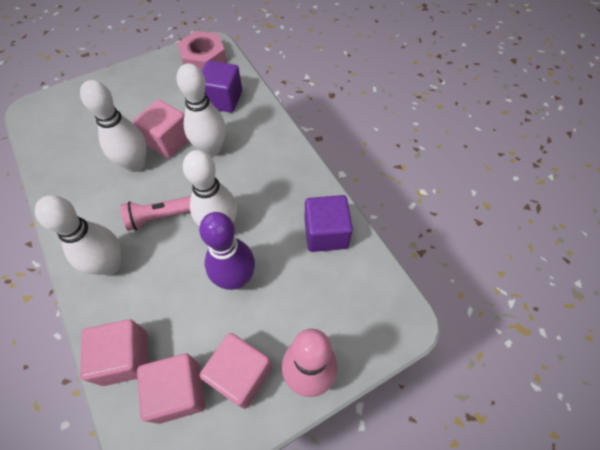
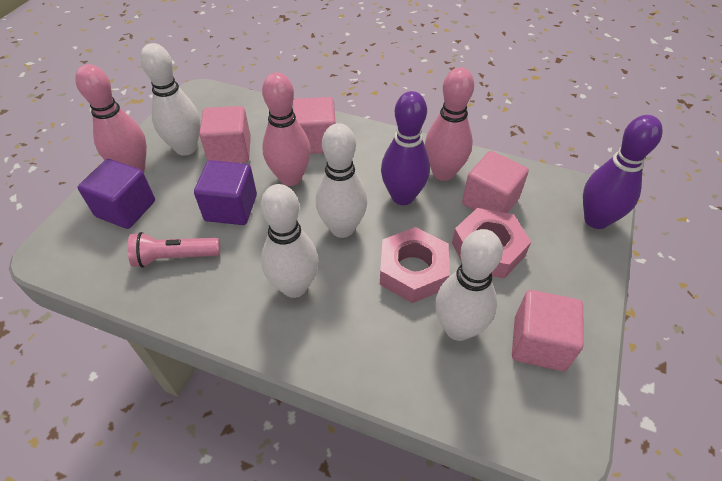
pink bowling pin: 1 -> 3
pink nut: 1 -> 2
purple bowling pin: 1 -> 2

